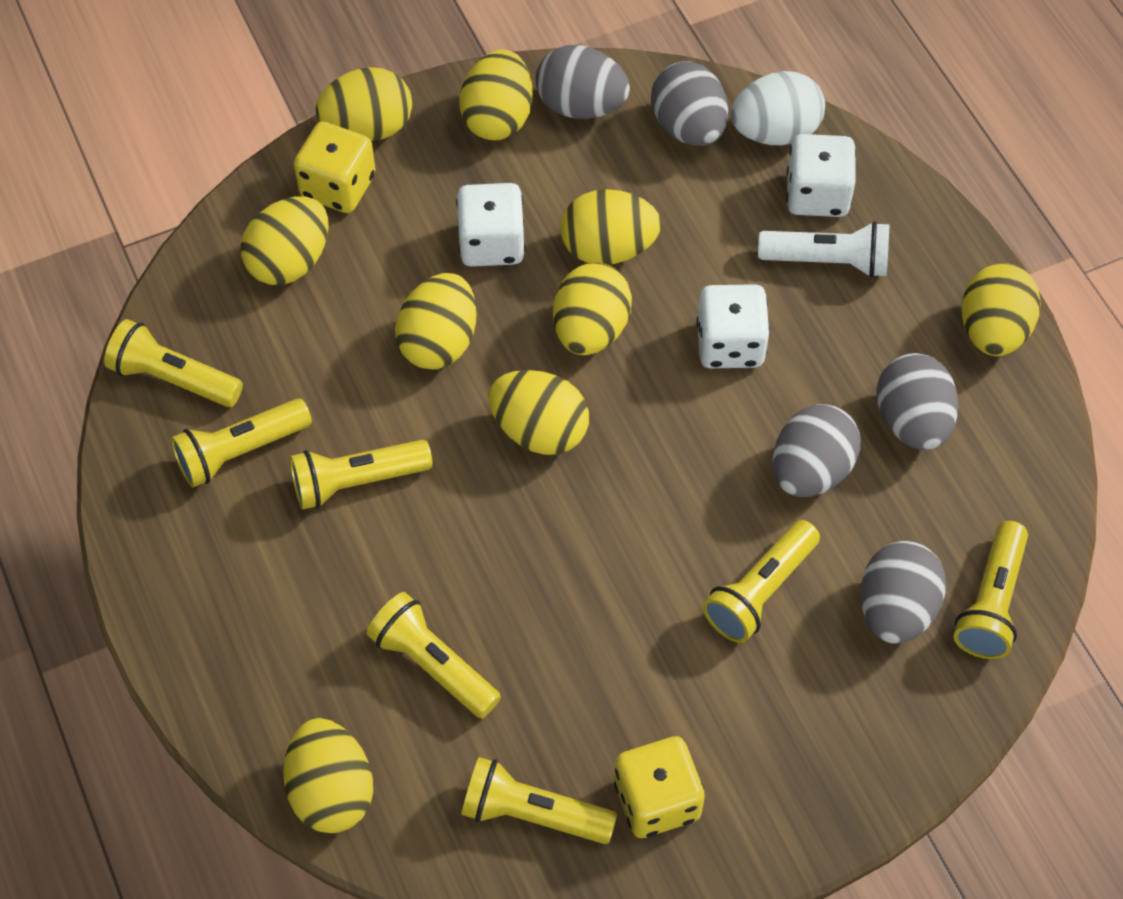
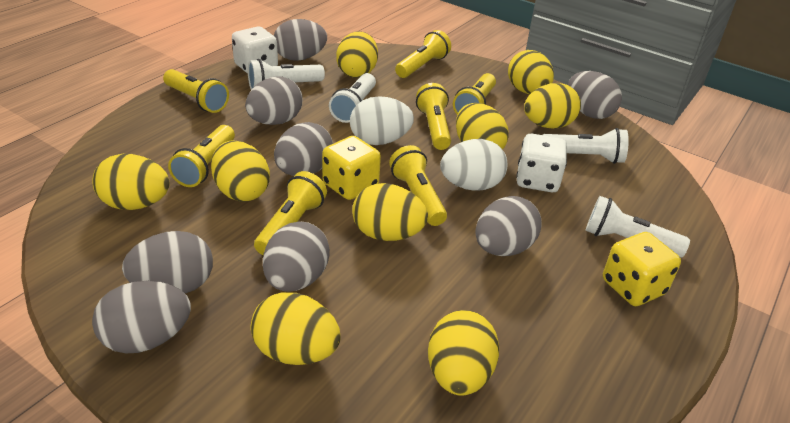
grey egg: 5 -> 8
white dice: 3 -> 2
white egg: 1 -> 2
white flashlight: 1 -> 4

